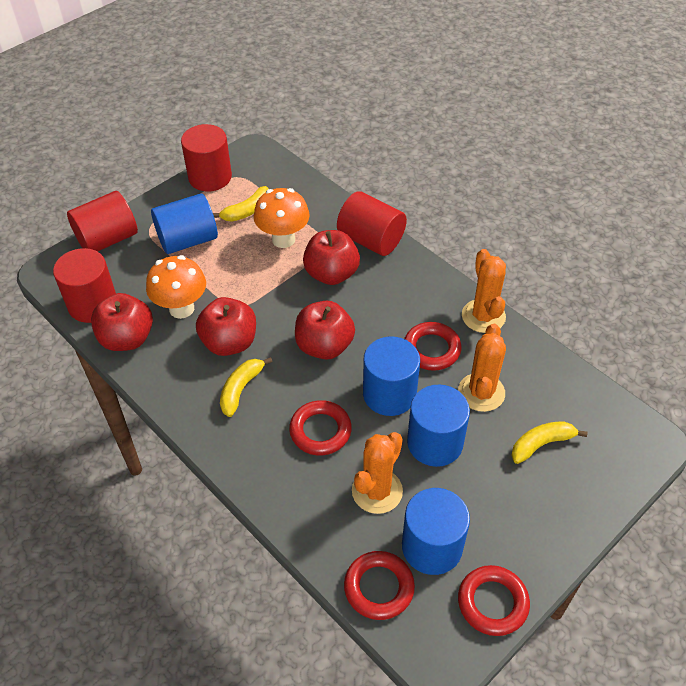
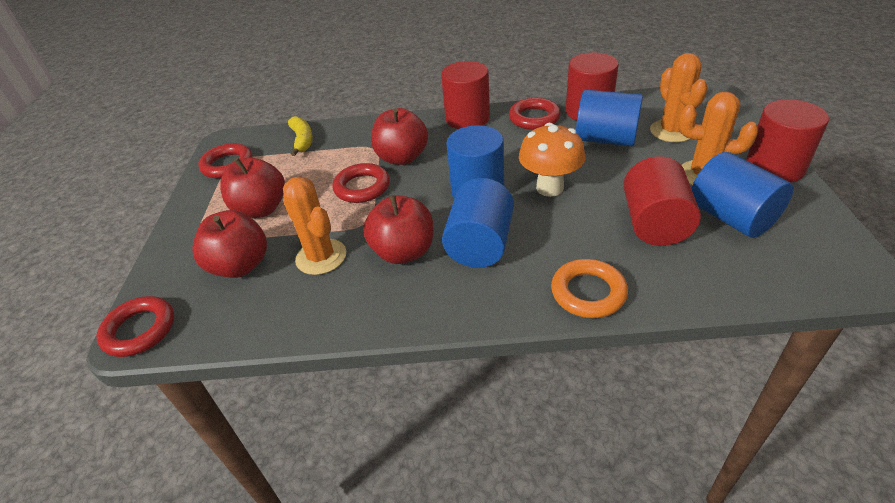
orange mushroom: 2 -> 1
orange ring: 0 -> 1
yellow banana: 3 -> 1

